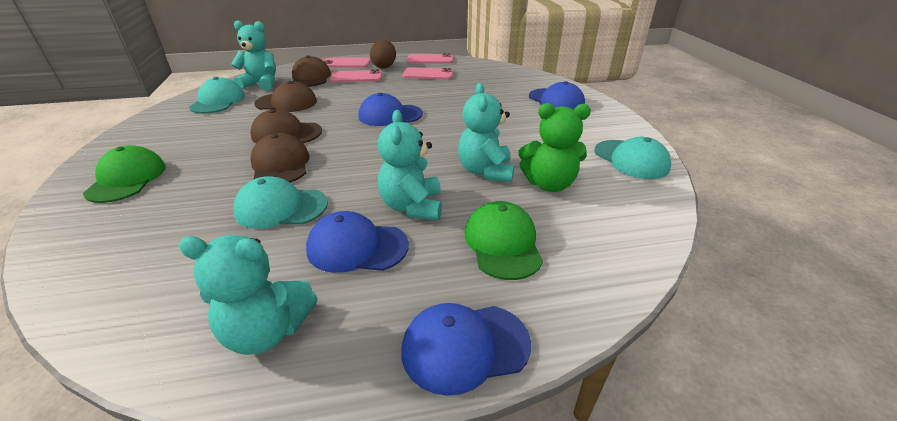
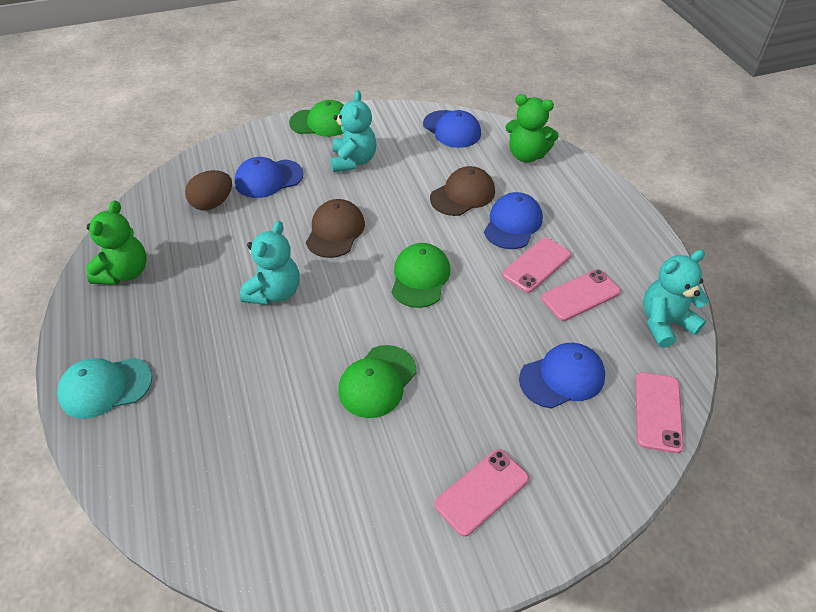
brown cap: 4 -> 2
green cap: 2 -> 3
green teddy bear: 1 -> 2
turquoise cap: 3 -> 1
turquoise teddy bear: 4 -> 3

